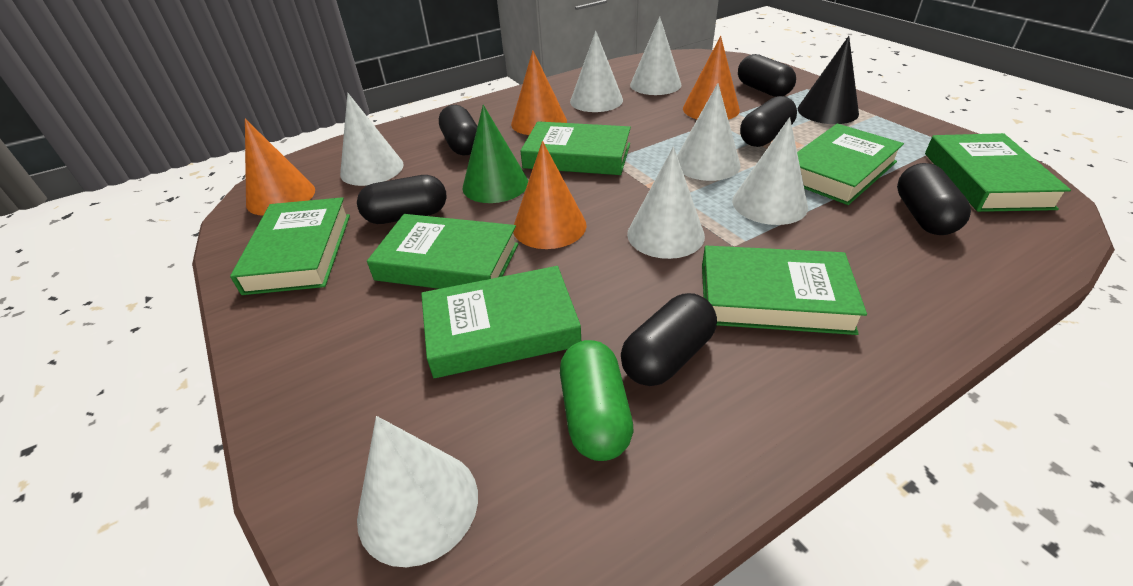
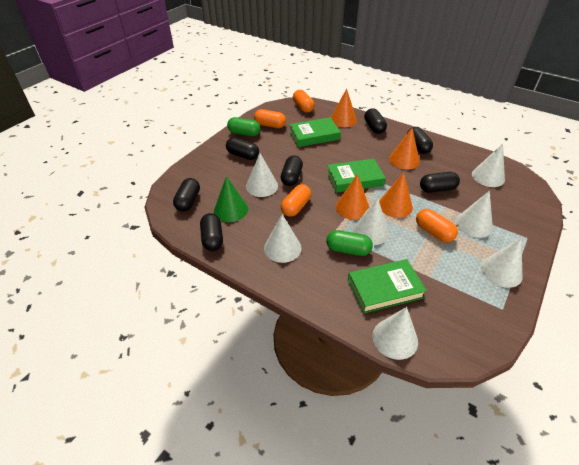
black capsule: 6 -> 7
black cone: 1 -> 0
green book: 7 -> 3
green capsule: 1 -> 2
orange capsule: 0 -> 4

